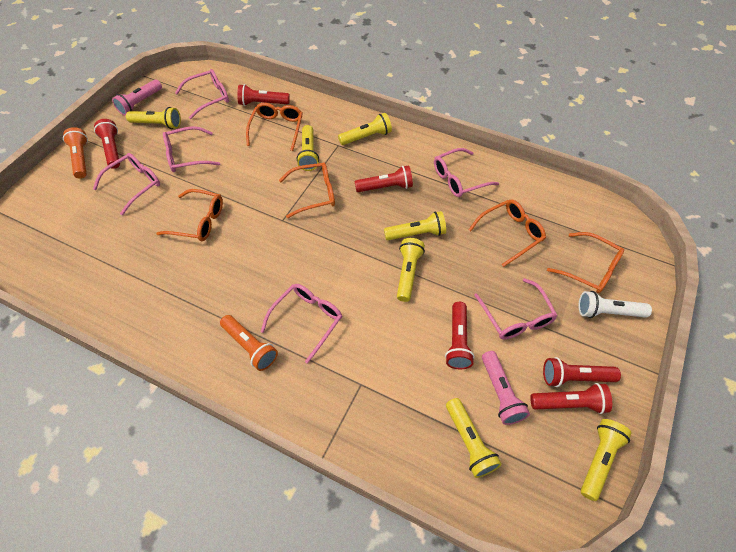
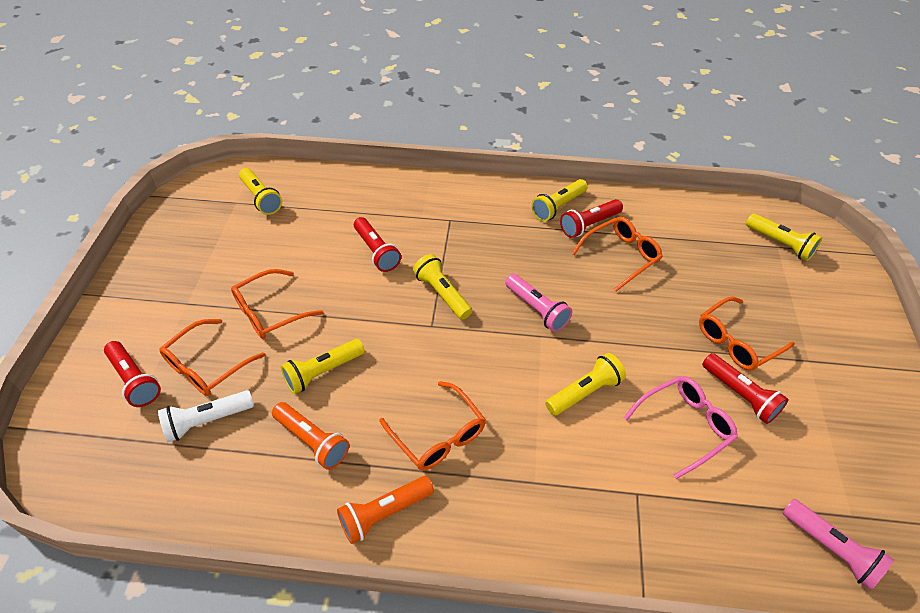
pink glasses: 6 -> 1
red flashlight: 6 -> 4
yellow flashlight: 7 -> 6

